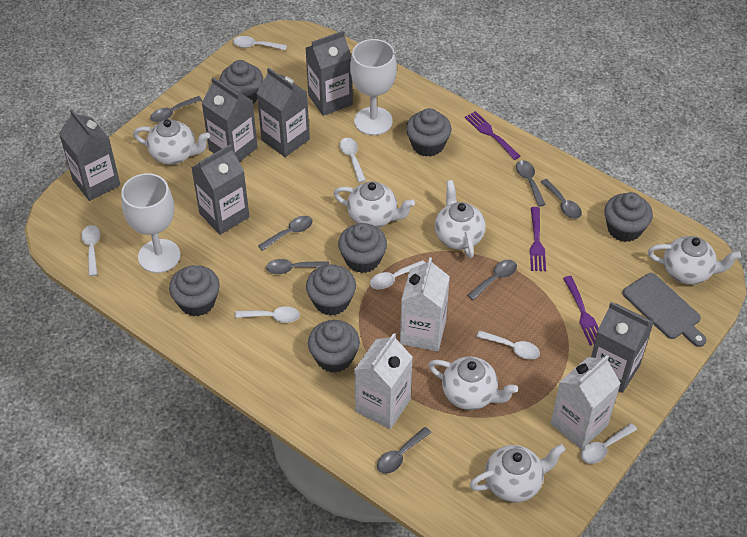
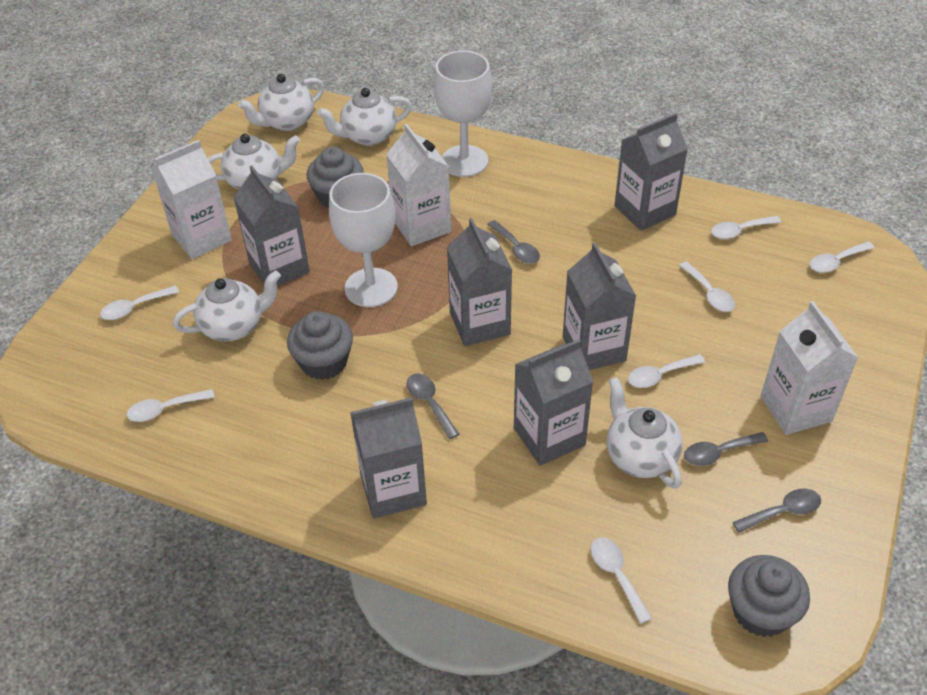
grey cupcake: 7 -> 3
grey cutting board: 1 -> 0
grey spoon: 7 -> 4
purple fork: 3 -> 0
white teapot: 6 -> 5

